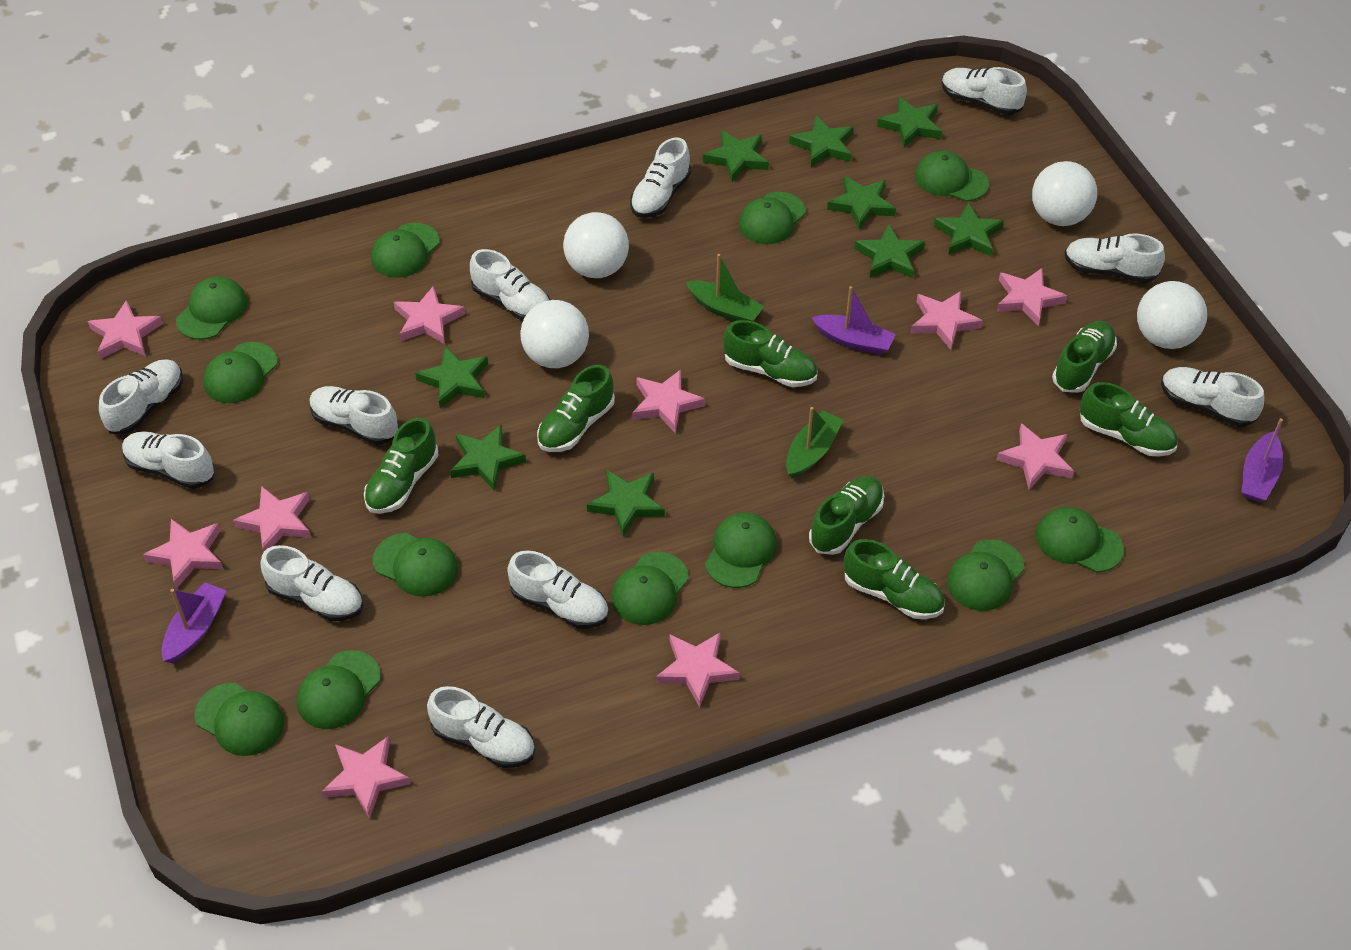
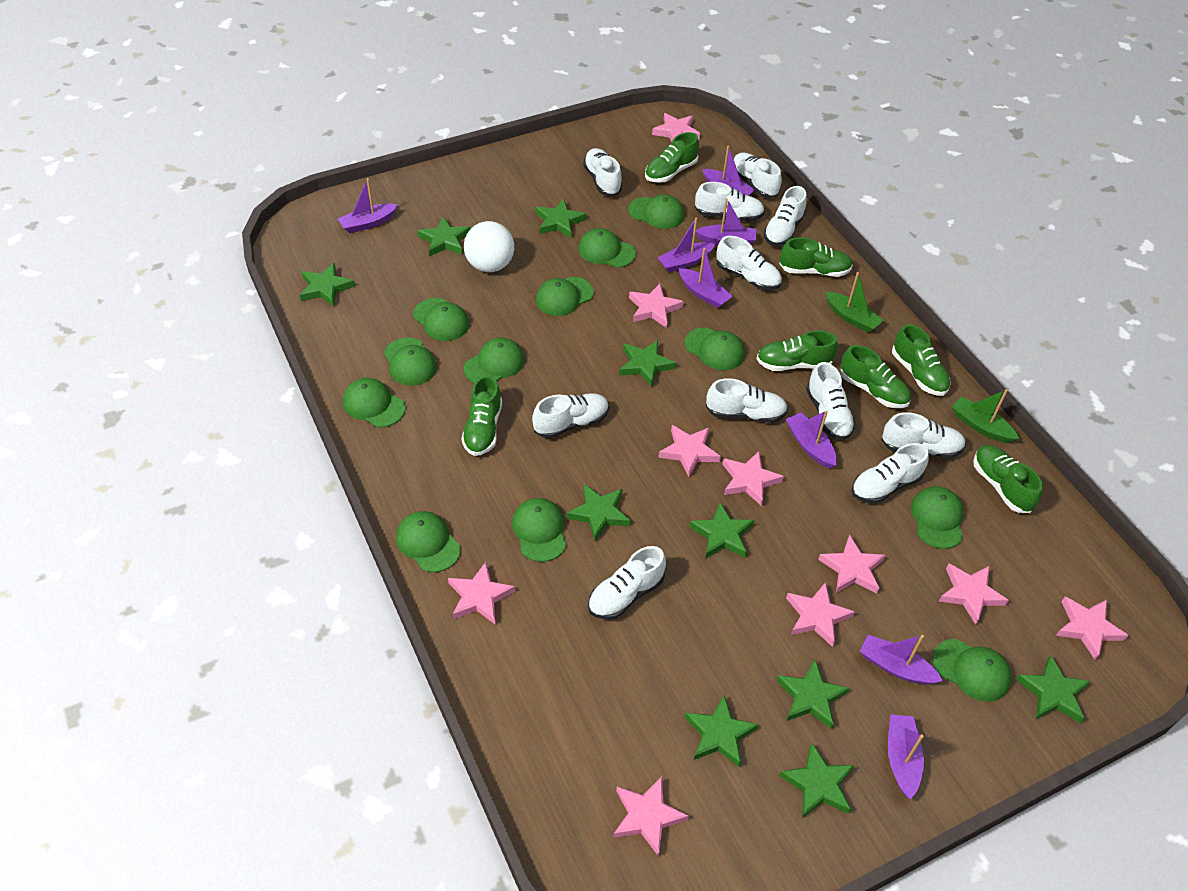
green star: 9 -> 10
purple boat: 3 -> 8
white ball: 4 -> 1

